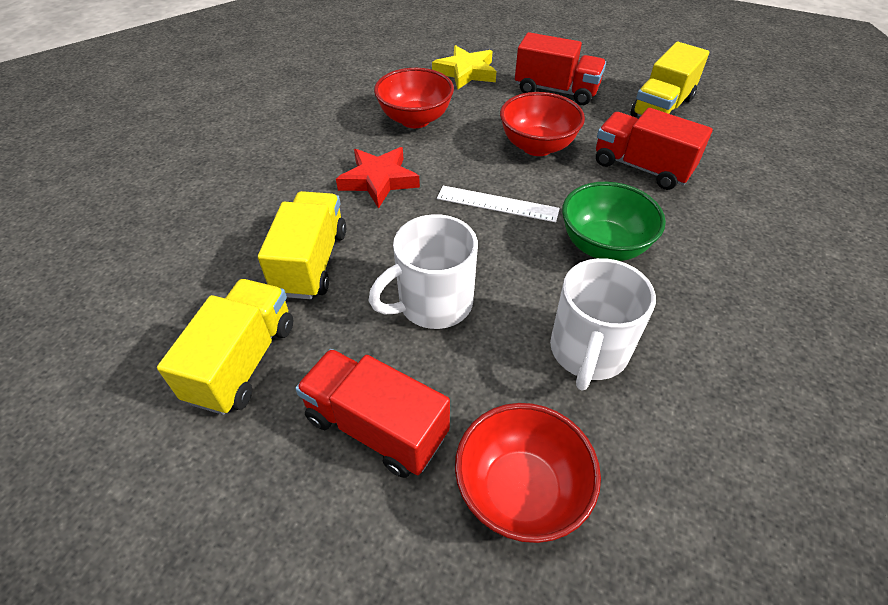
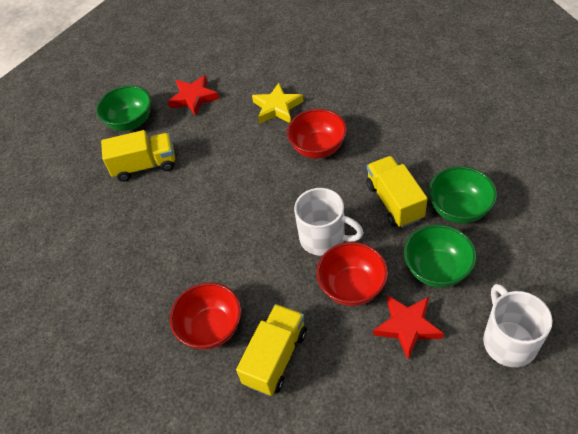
green bowl: 1 -> 3
red star: 1 -> 2
red truck: 3 -> 0
white ruler: 1 -> 0

